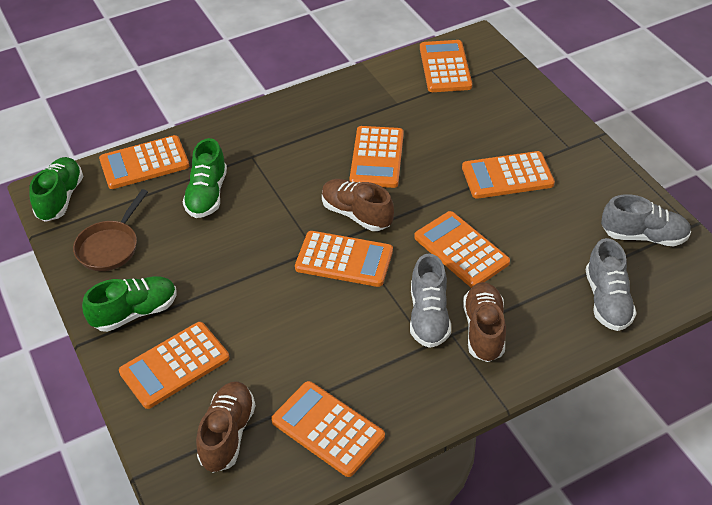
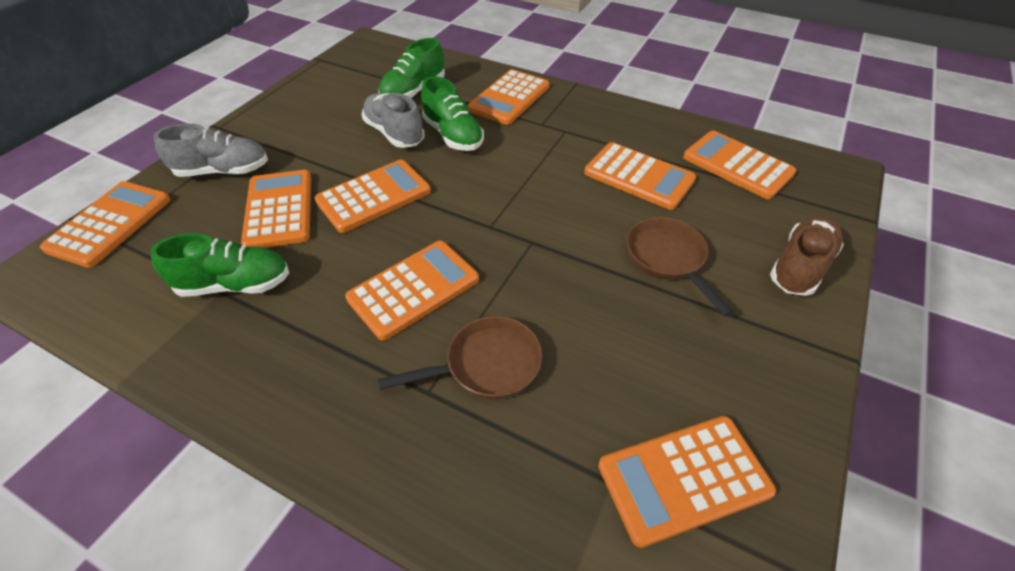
brown pan: 1 -> 2
brown shoe: 3 -> 1
grey shoe: 3 -> 2

